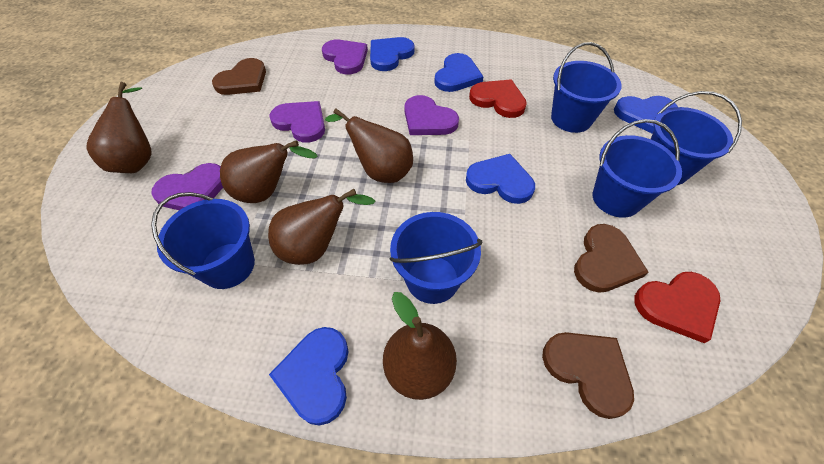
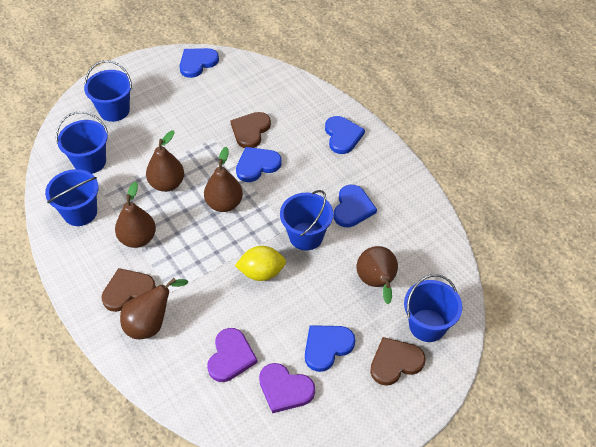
purple heart: 4 -> 2
red heart: 2 -> 0
yellow lemon: 0 -> 1

